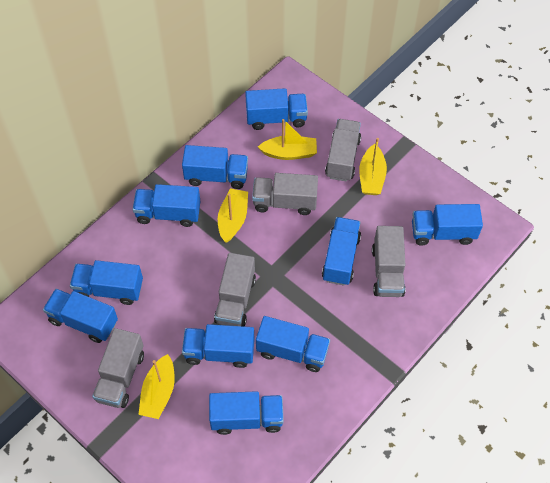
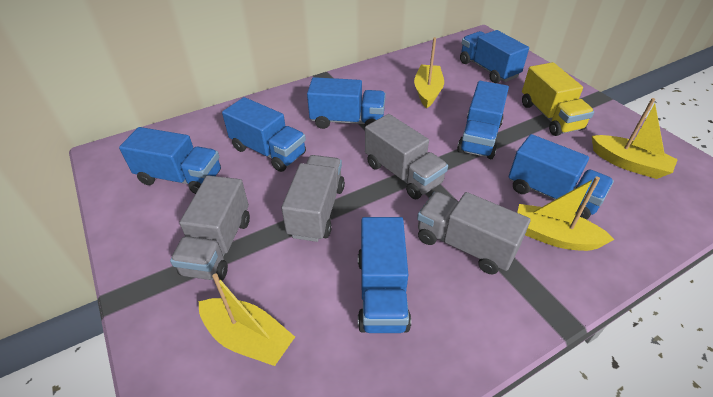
blue truck: 10 -> 7
grey truck: 5 -> 4
yellow truck: 0 -> 1

